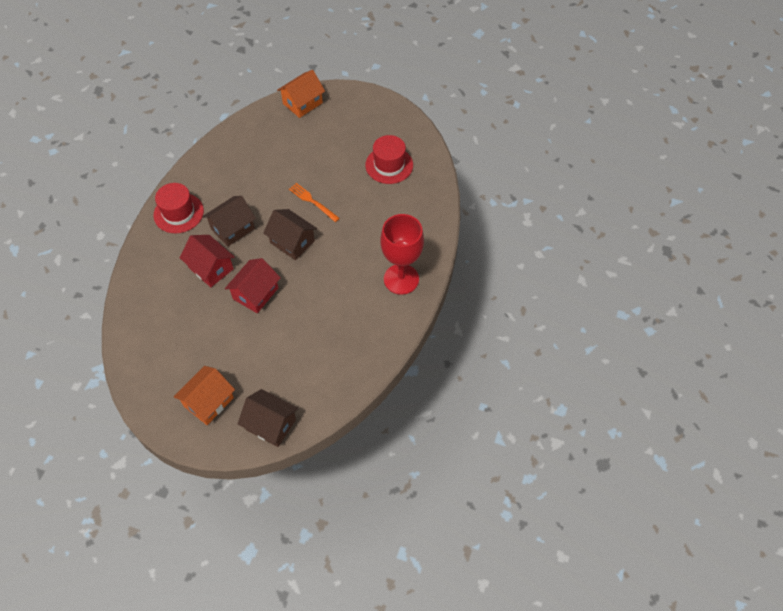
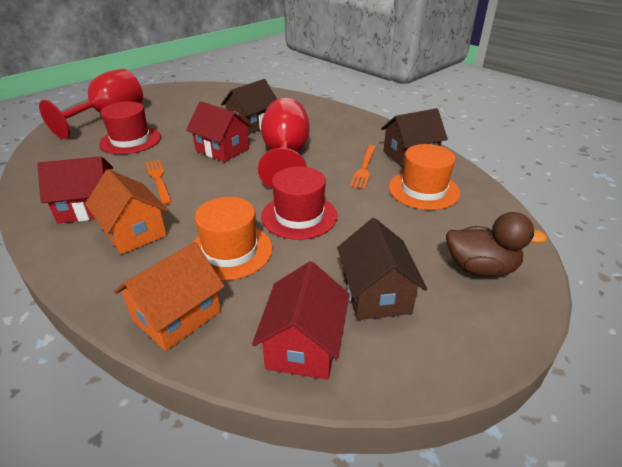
brown duck: 0 -> 1
orange fork: 1 -> 2
orange hat: 0 -> 2
red goblet: 1 -> 2
red house: 2 -> 3

